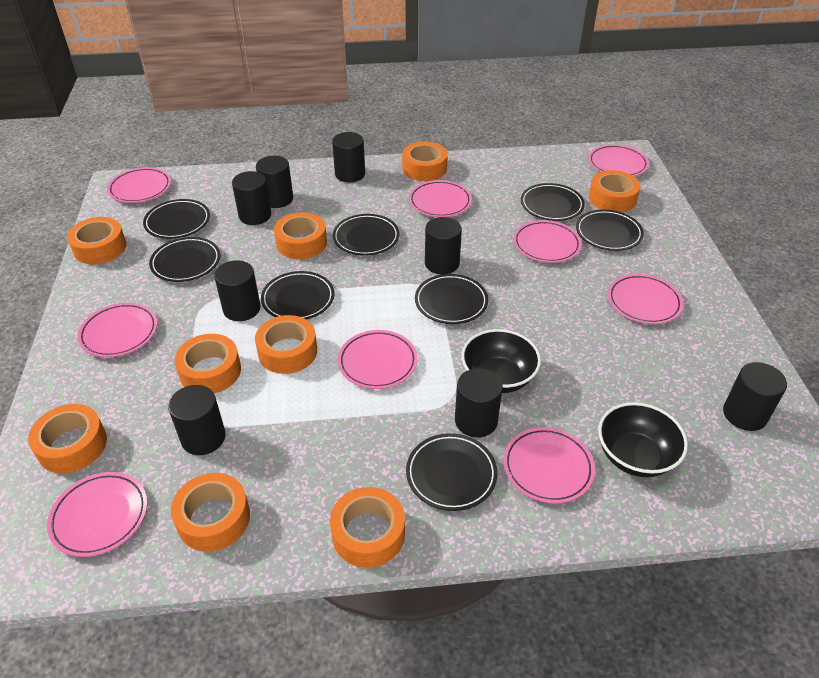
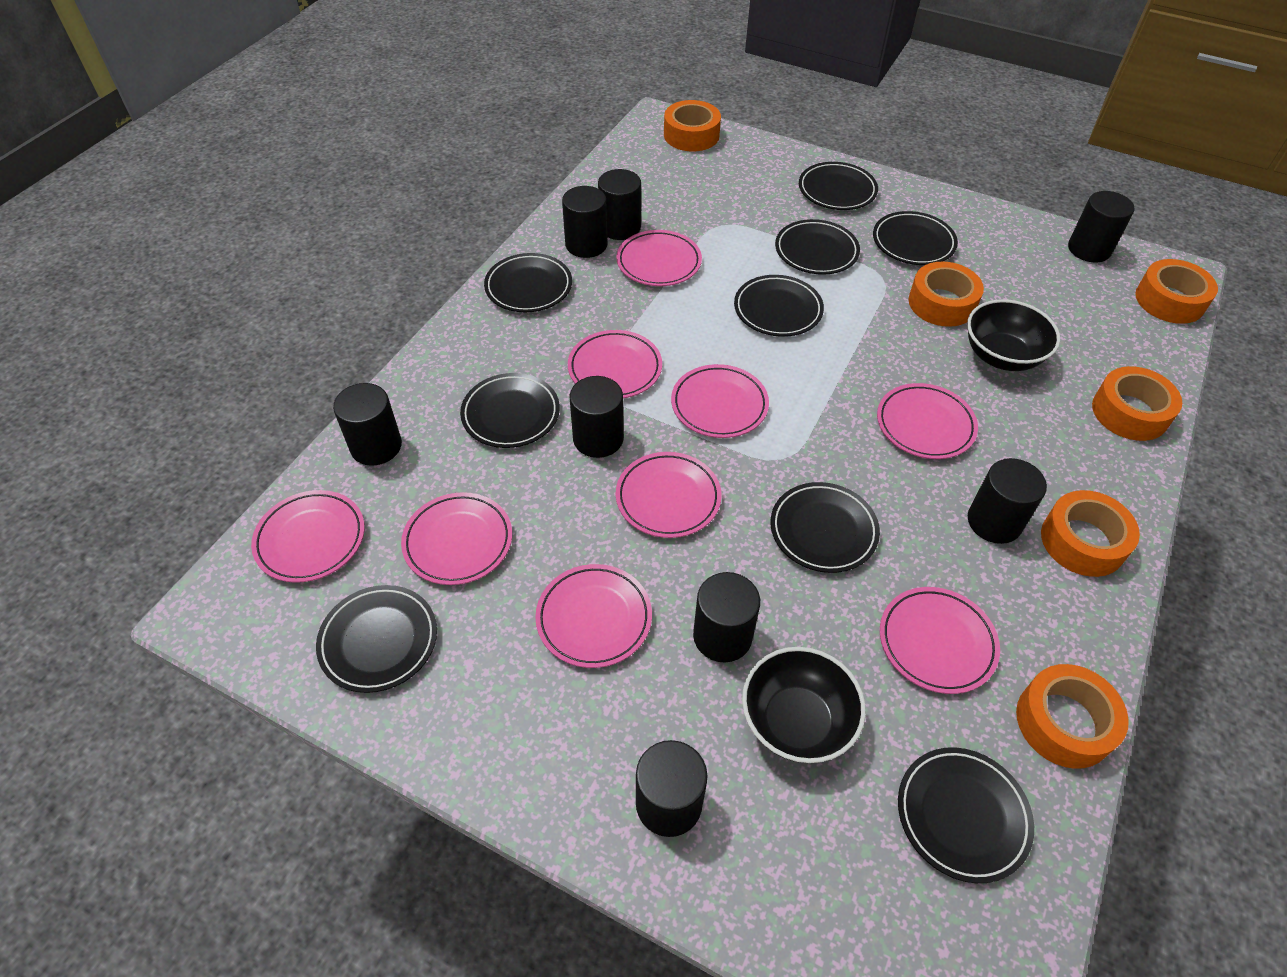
black plate: 8 -> 9
orange tape: 9 -> 6

